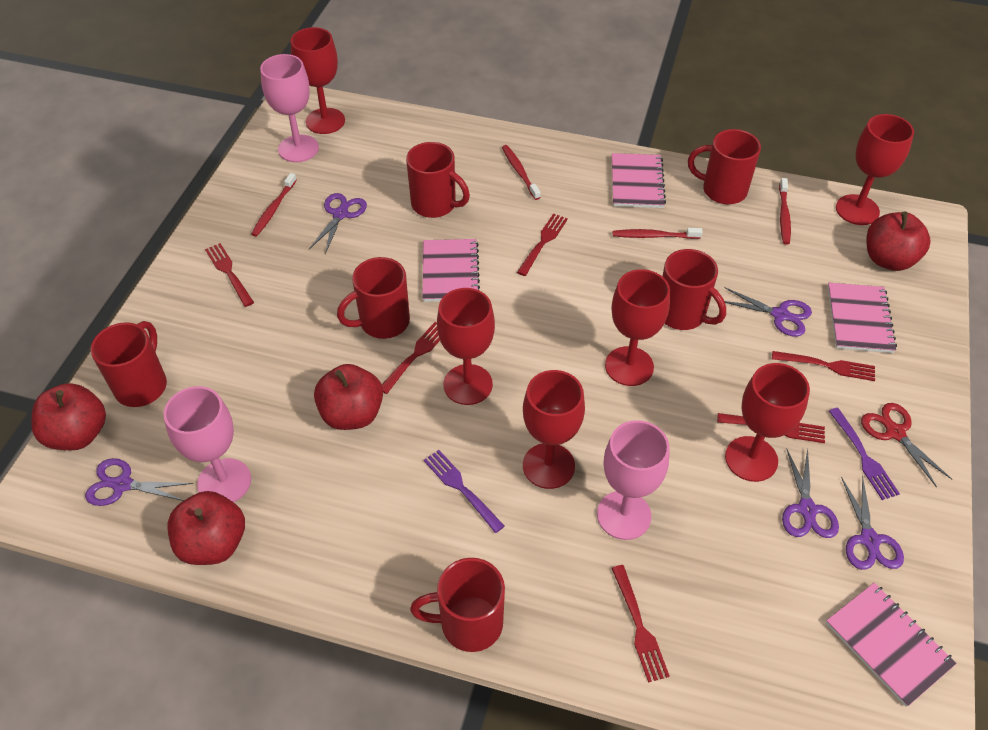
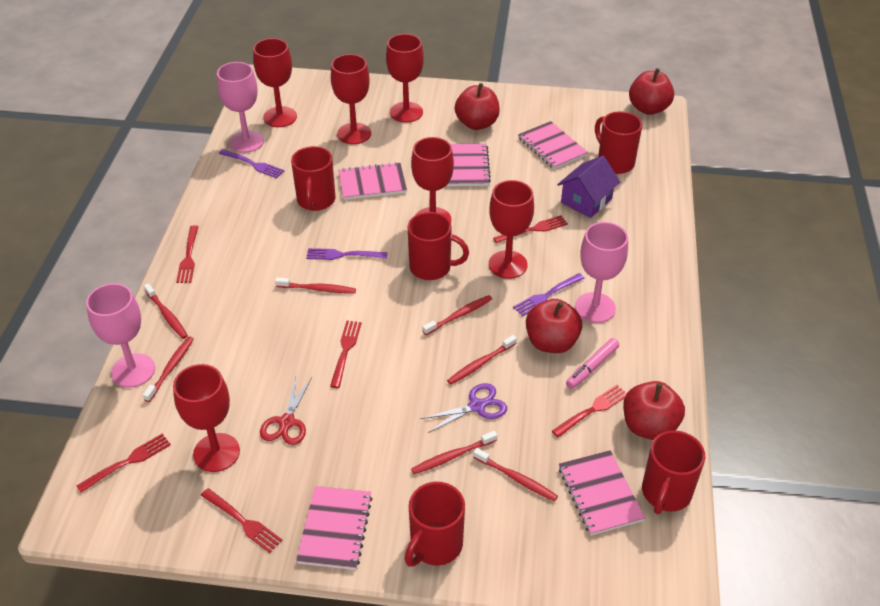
pink marker: 0 -> 1
pink notebook: 4 -> 5
purple fork: 2 -> 3
purple house: 0 -> 1
purple scissors: 5 -> 1
red mug: 6 -> 5
red toothbrush: 4 -> 7

